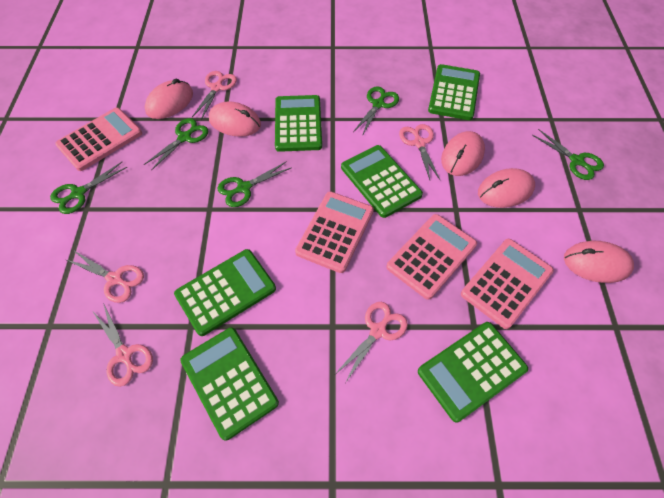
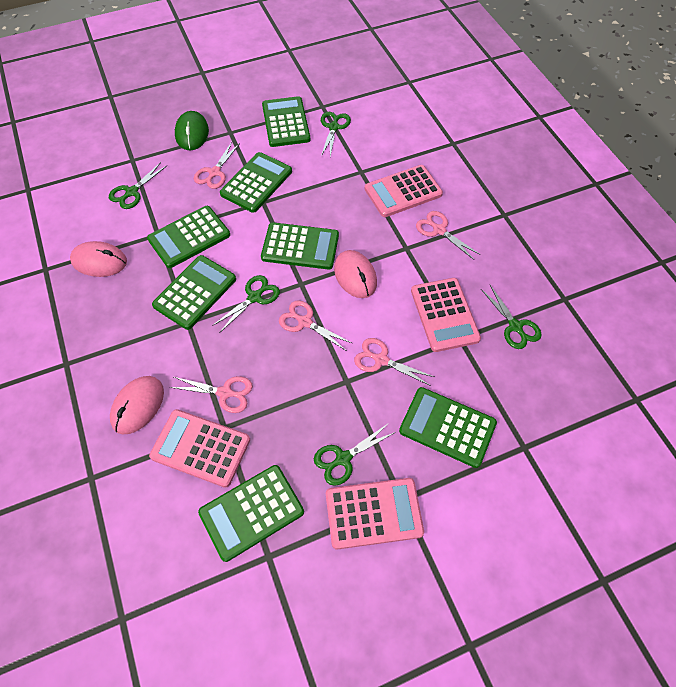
green calculator: 6 -> 7
green mouse: 0 -> 1
pink mouse: 5 -> 3

